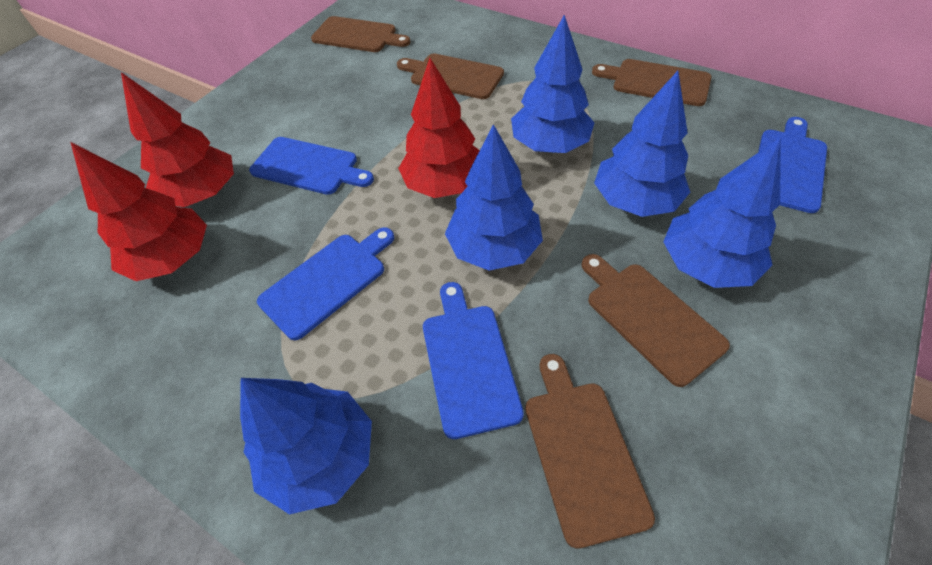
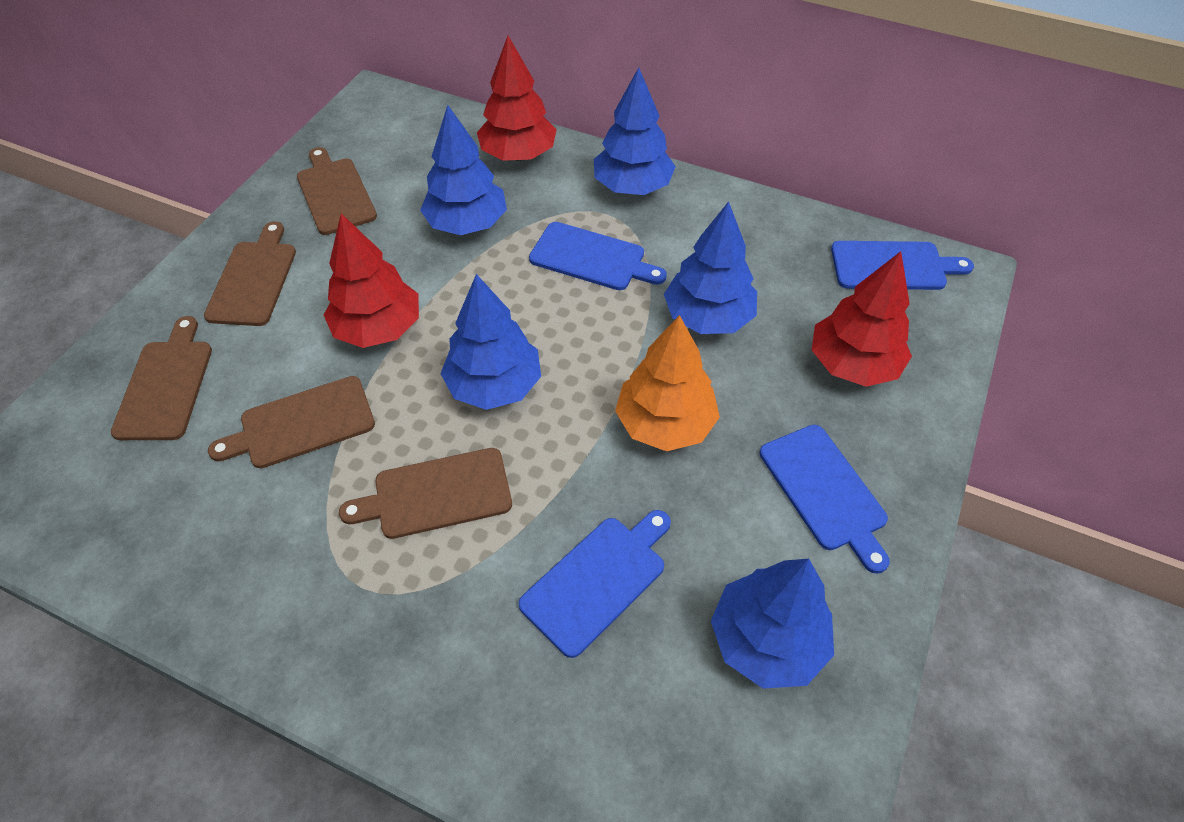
orange tree: 0 -> 1

